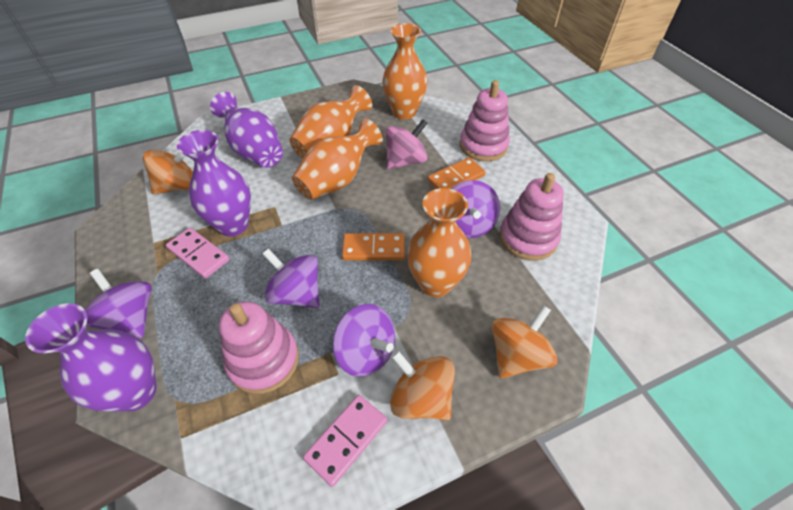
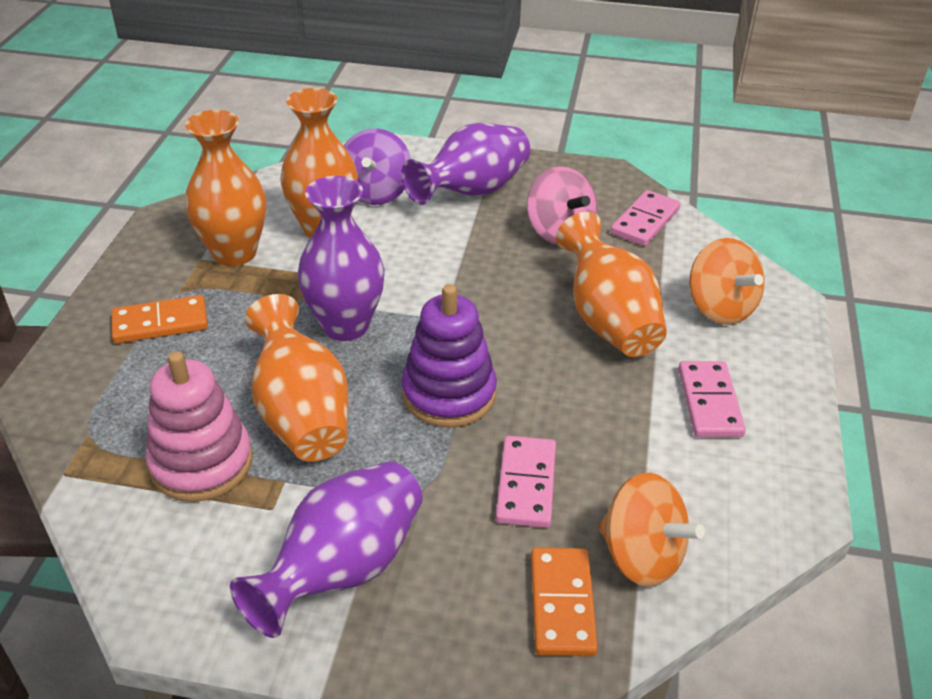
orange spinning top: 3 -> 2
pink domino: 2 -> 3
pink stacking toy: 3 -> 1
purple spinning top: 4 -> 1
purple stacking toy: 0 -> 1

